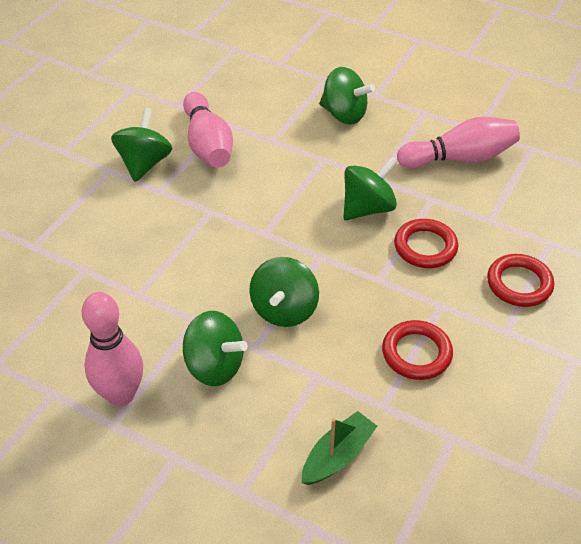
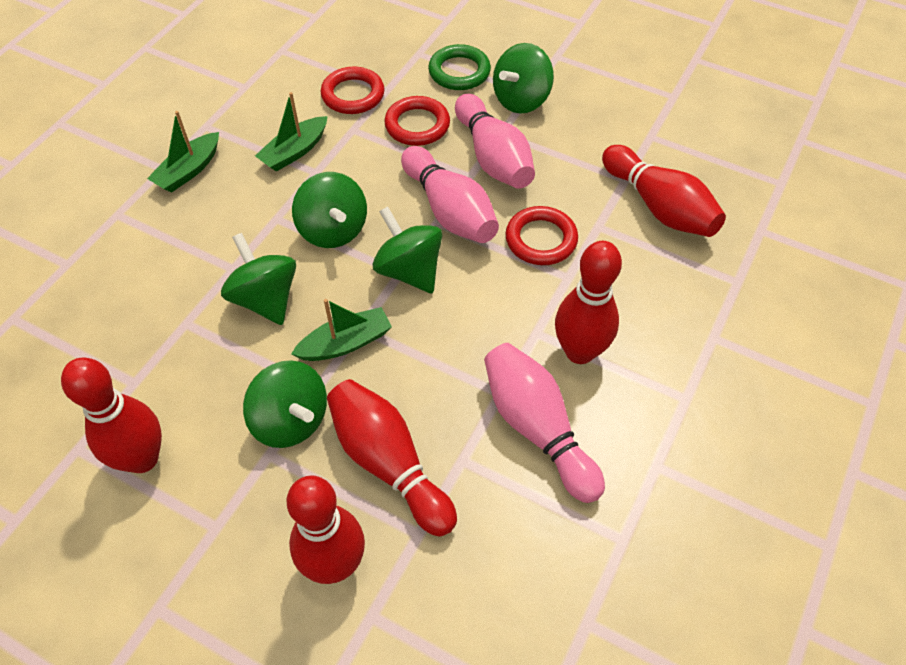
green boat: 1 -> 3
green ring: 0 -> 1
red bowling pin: 0 -> 5

